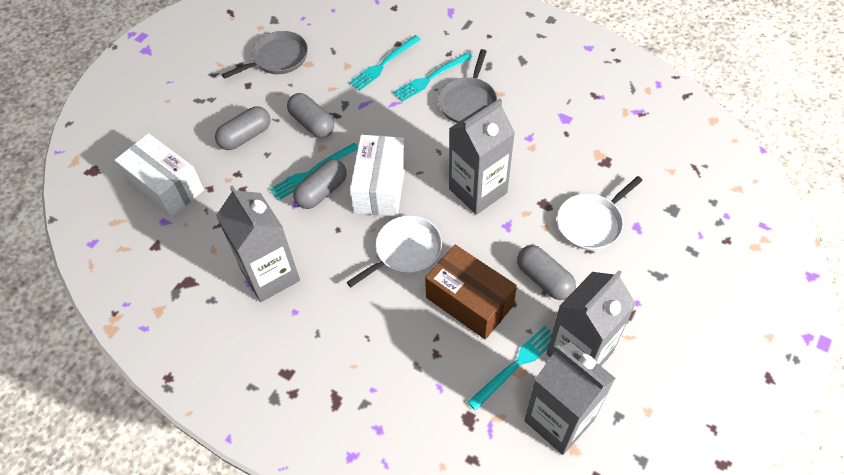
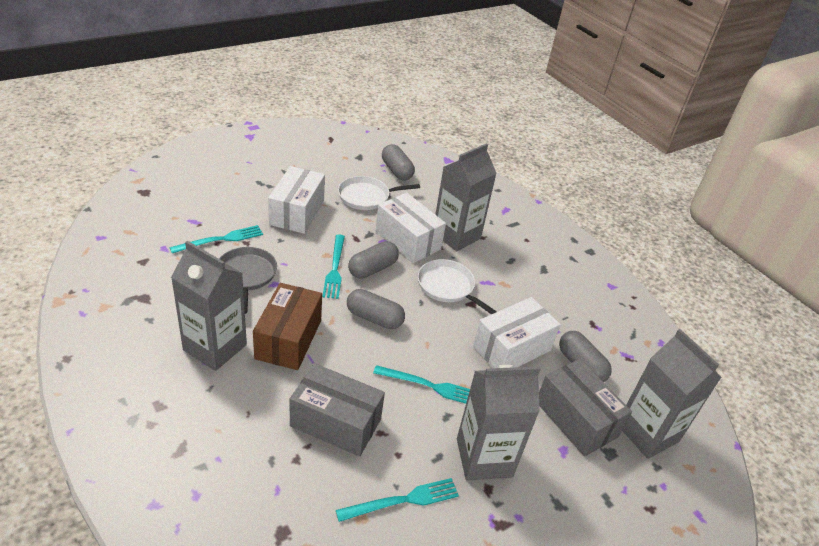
grey box: 0 -> 2
grey pan: 2 -> 1
white box: 2 -> 3

